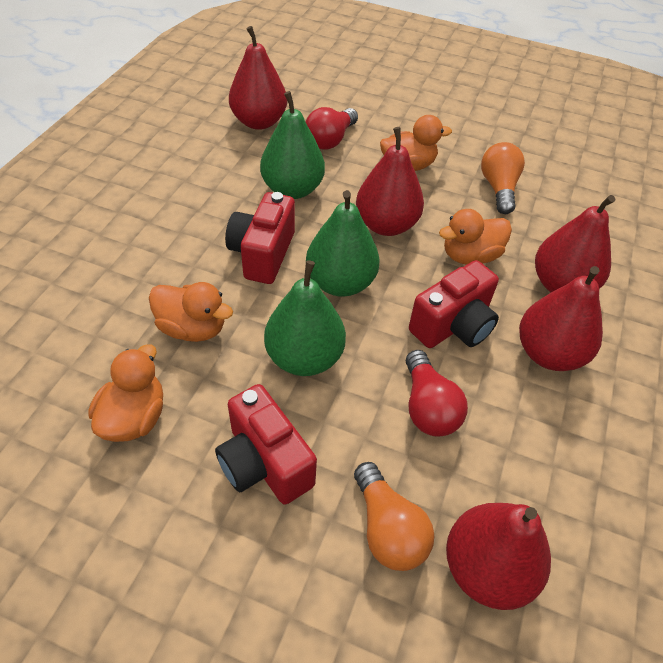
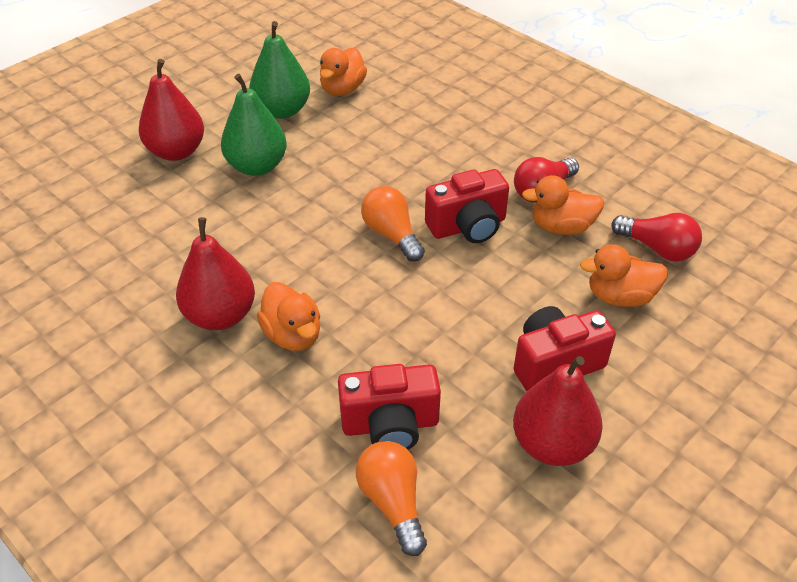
green pear: 3 -> 2
red pear: 5 -> 3

